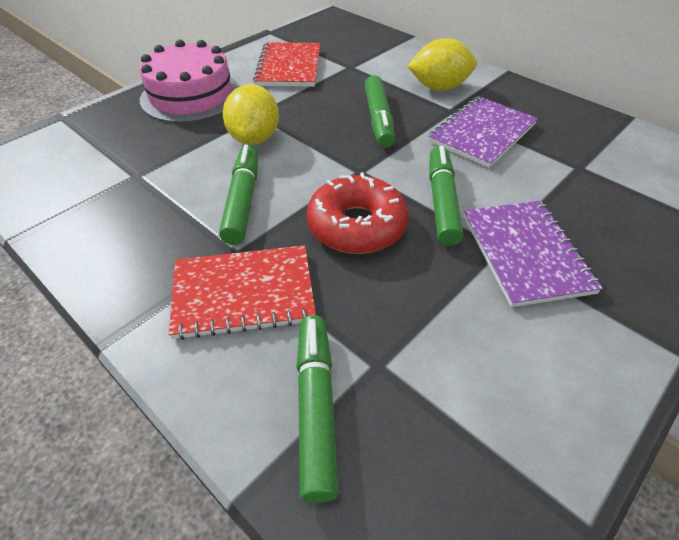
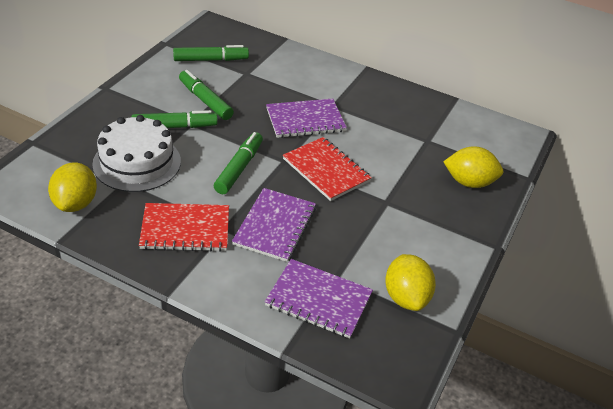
pink cake: 1 -> 0
purple notebook: 2 -> 3
red donut: 1 -> 0
white cake: 0 -> 1
yellow lemon: 2 -> 3

